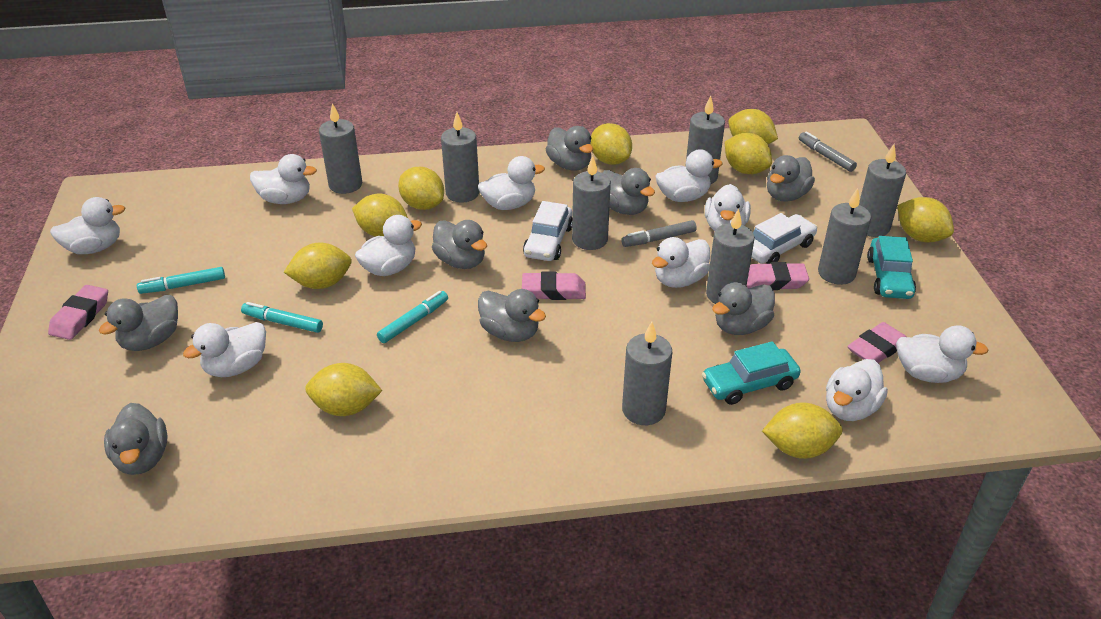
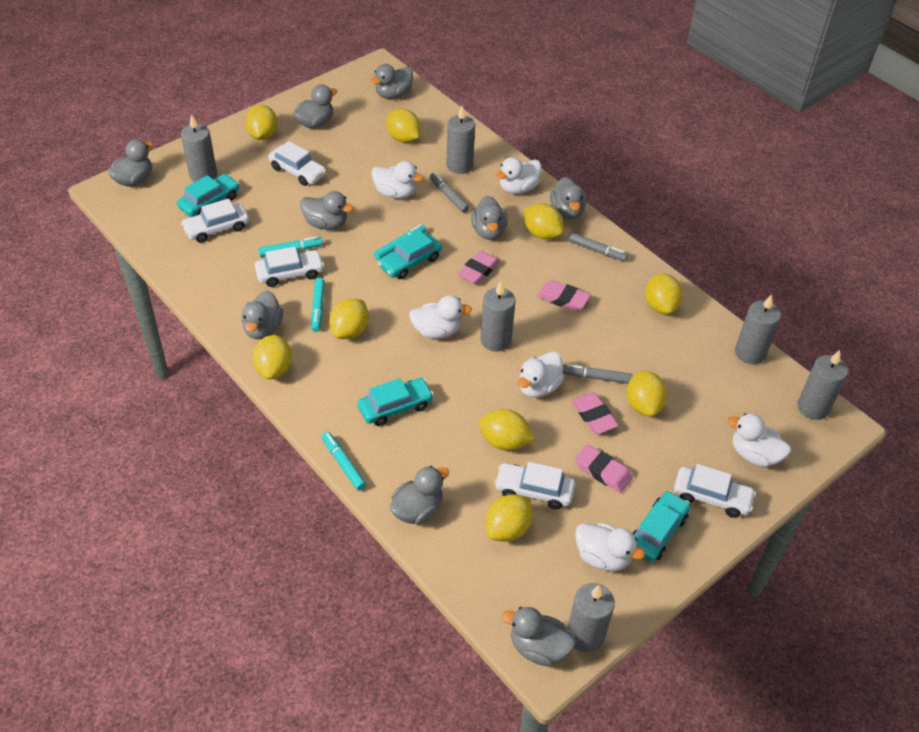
grey candle: 8 -> 6
grey duck: 8 -> 9
grey marker: 2 -> 3
turquoise car: 2 -> 4
turquoise marker: 3 -> 4
white car: 2 -> 5
white duck: 10 -> 6

